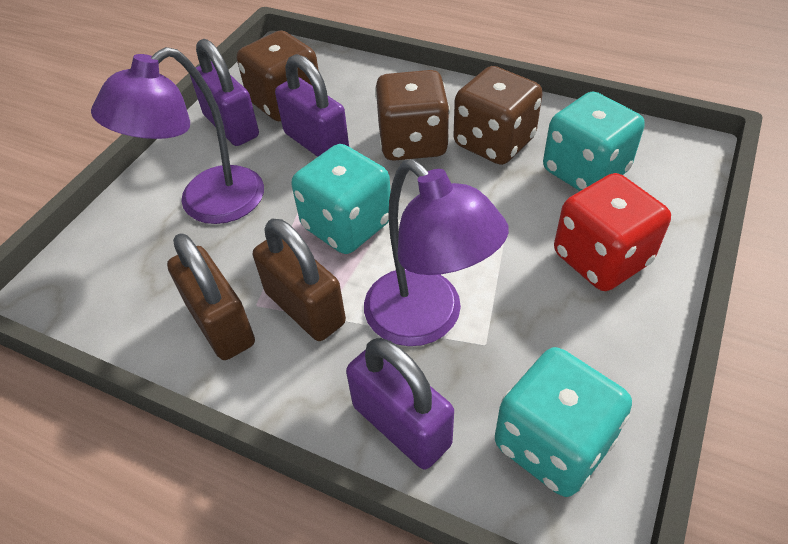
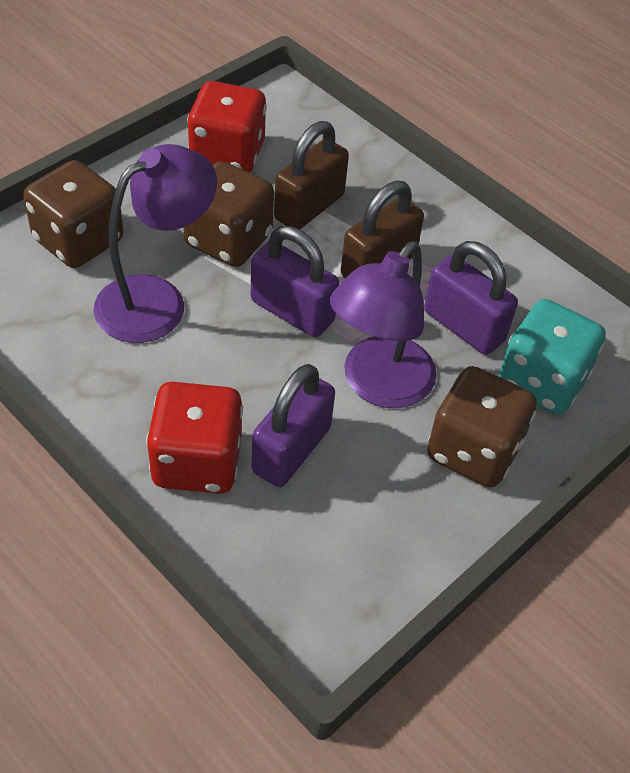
red dice: 1 -> 2
turquoise dice: 3 -> 1

